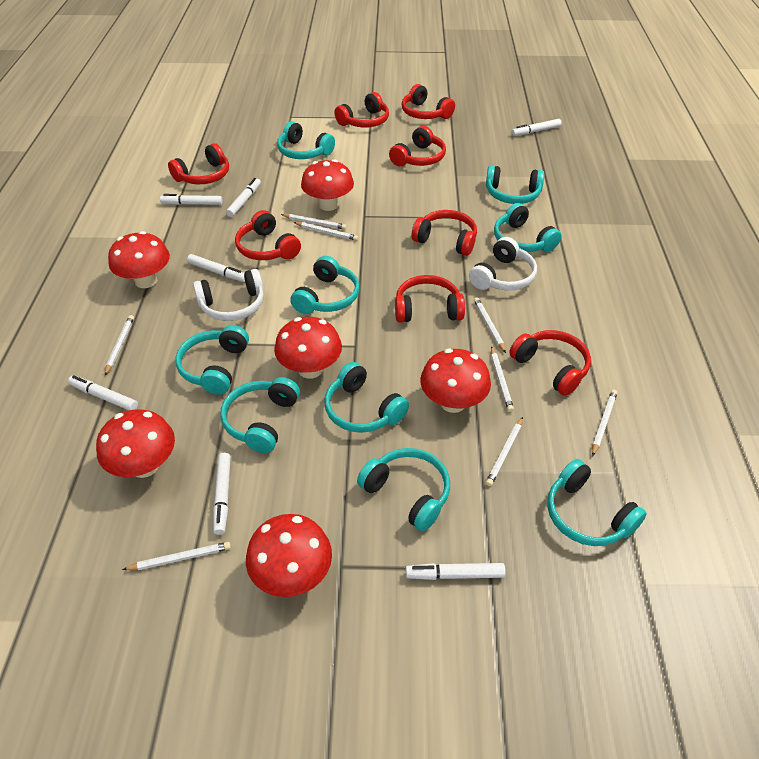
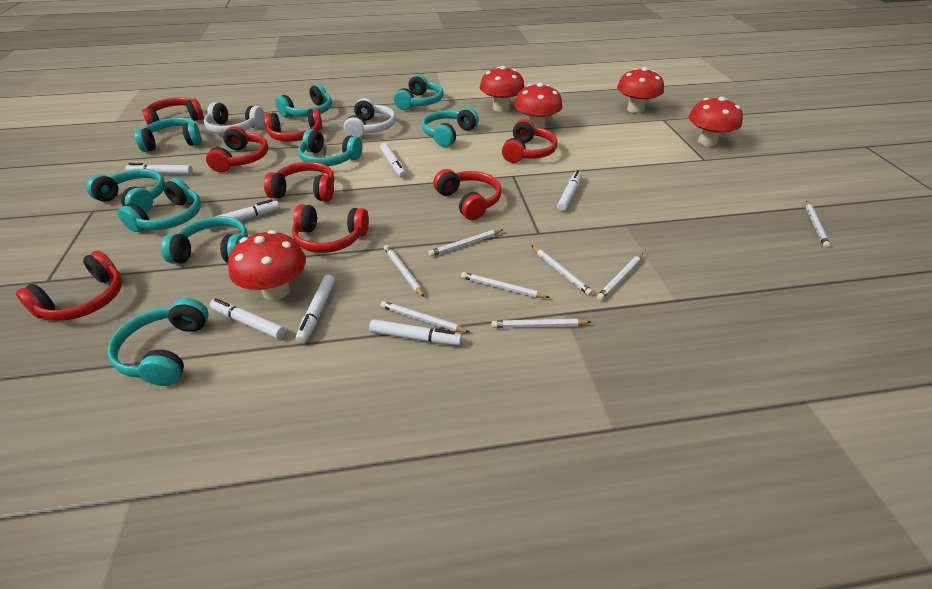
red mushroom: 6 -> 5

